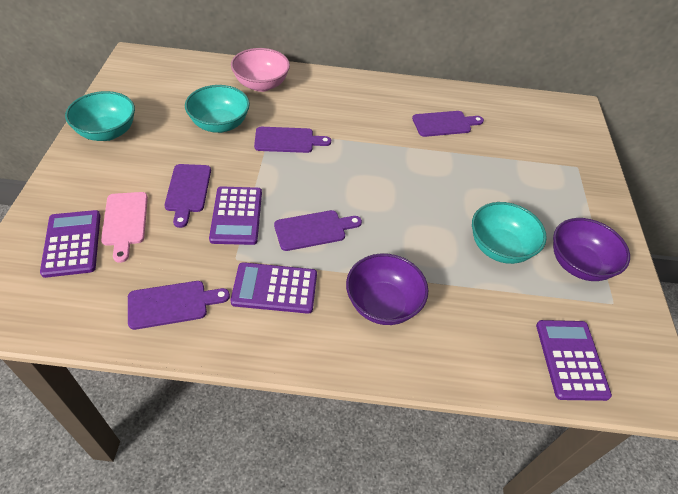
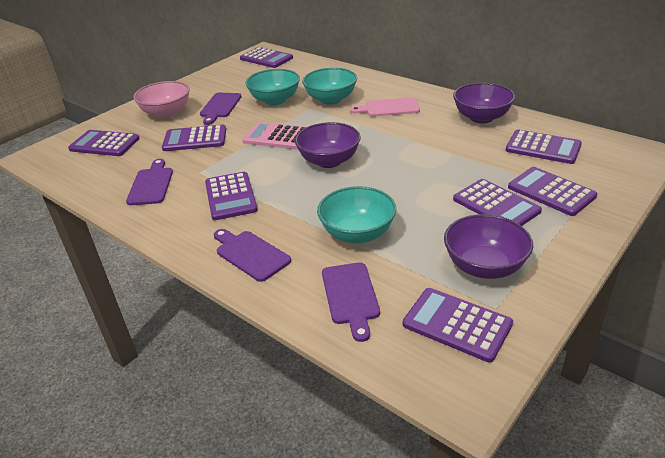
pink calculator: 0 -> 1
purple bowl: 2 -> 3
purple calculator: 4 -> 8
purple cutting board: 5 -> 4

